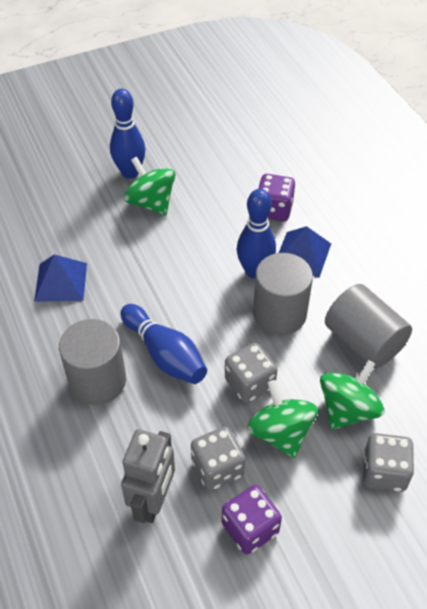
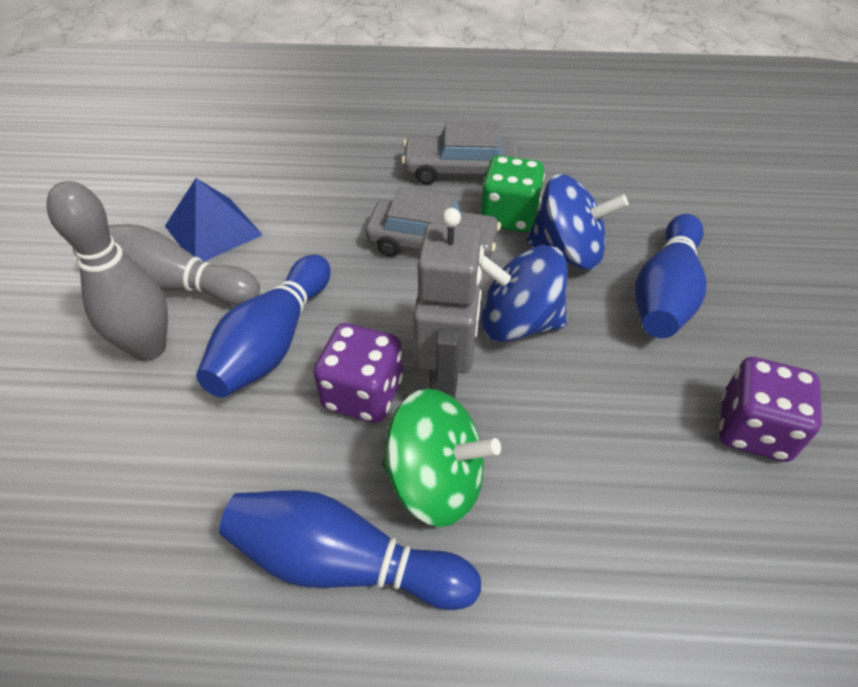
blue pyramid: 2 -> 1
blue spinning top: 0 -> 2
green dice: 0 -> 1
green spinning top: 3 -> 1
grey bowling pin: 0 -> 2
grey car: 0 -> 2
grey cylinder: 3 -> 0
grey dice: 3 -> 0

